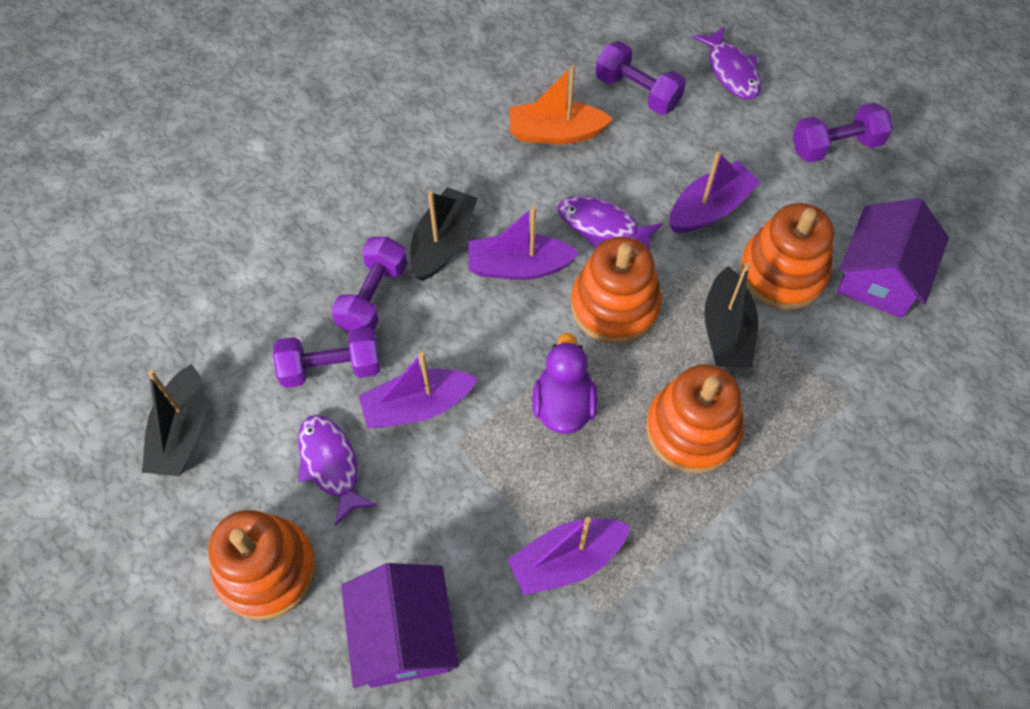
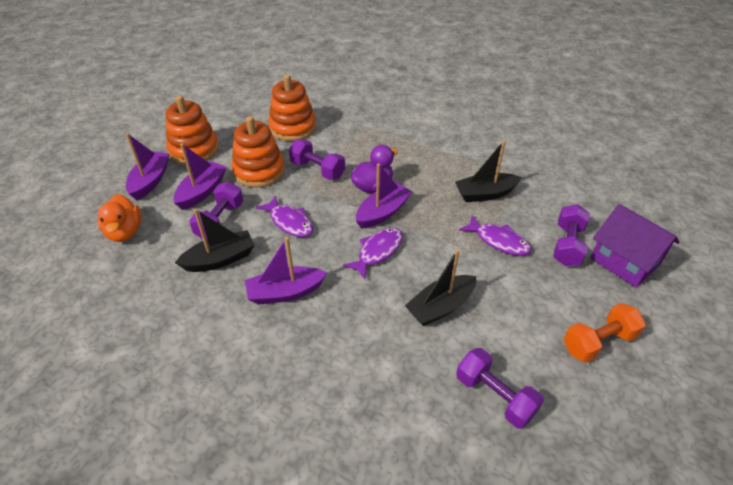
orange boat: 1 -> 0
orange duck: 0 -> 1
orange dumbbell: 0 -> 1
orange stacking toy: 4 -> 3
purple house: 2 -> 1

